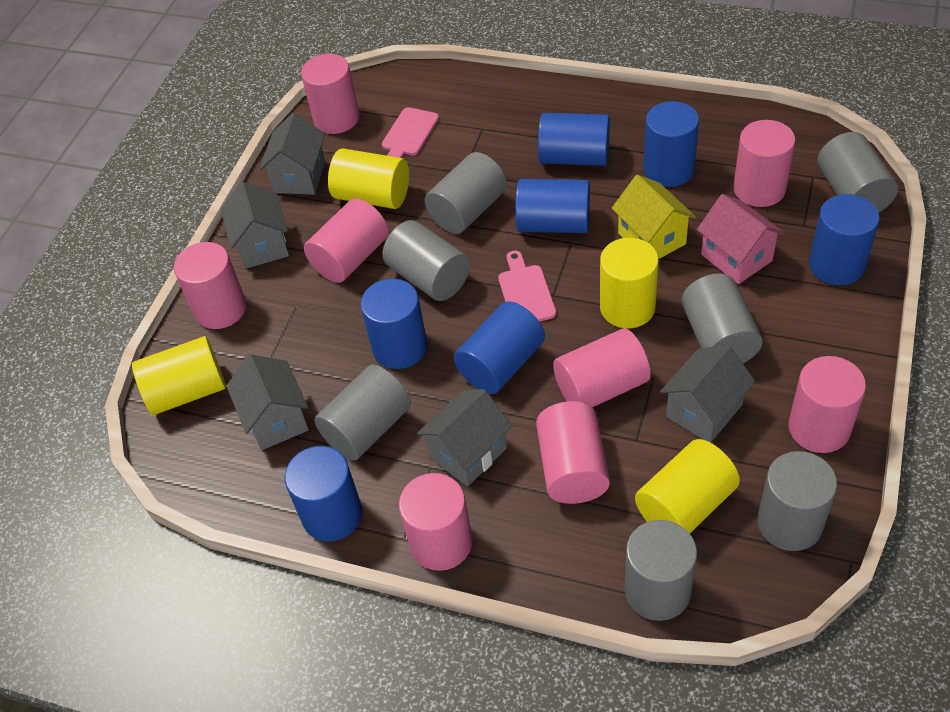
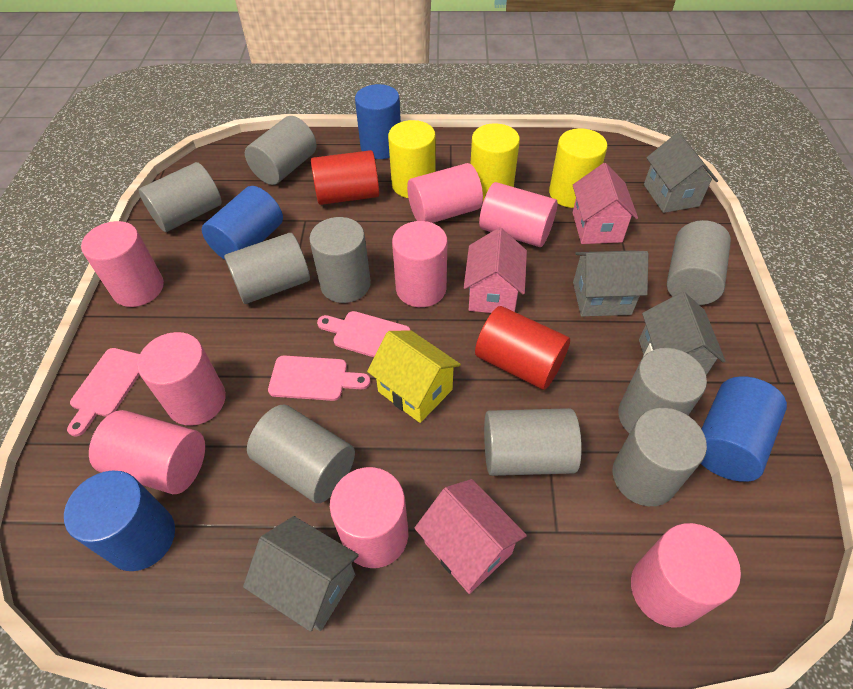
blue cylinder: 7 -> 4
grey cylinder: 7 -> 9
grey house: 5 -> 4
pink cutting board: 2 -> 3
pink house: 1 -> 3
red cylinder: 0 -> 2
yellow cylinder: 4 -> 3

